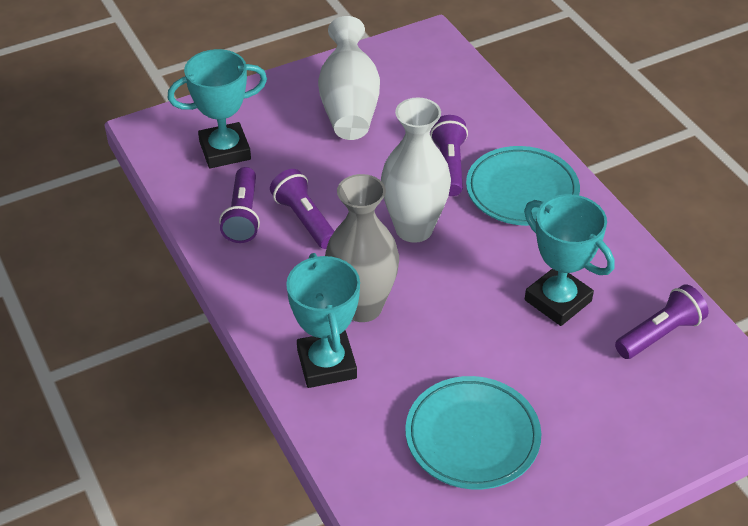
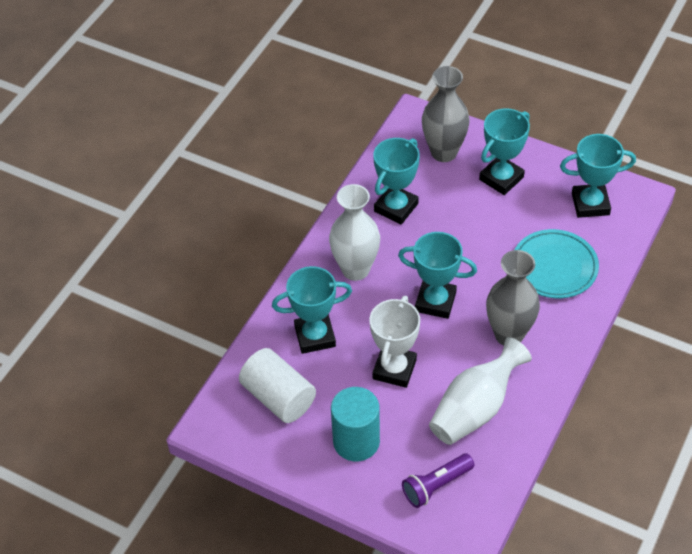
grey vase: 1 -> 2
purple flashlight: 4 -> 1
turquoise cylinder: 0 -> 1
turquoise plate: 2 -> 1
turquoise trophy: 3 -> 5
white cylinder: 0 -> 1
white trophy: 0 -> 1

